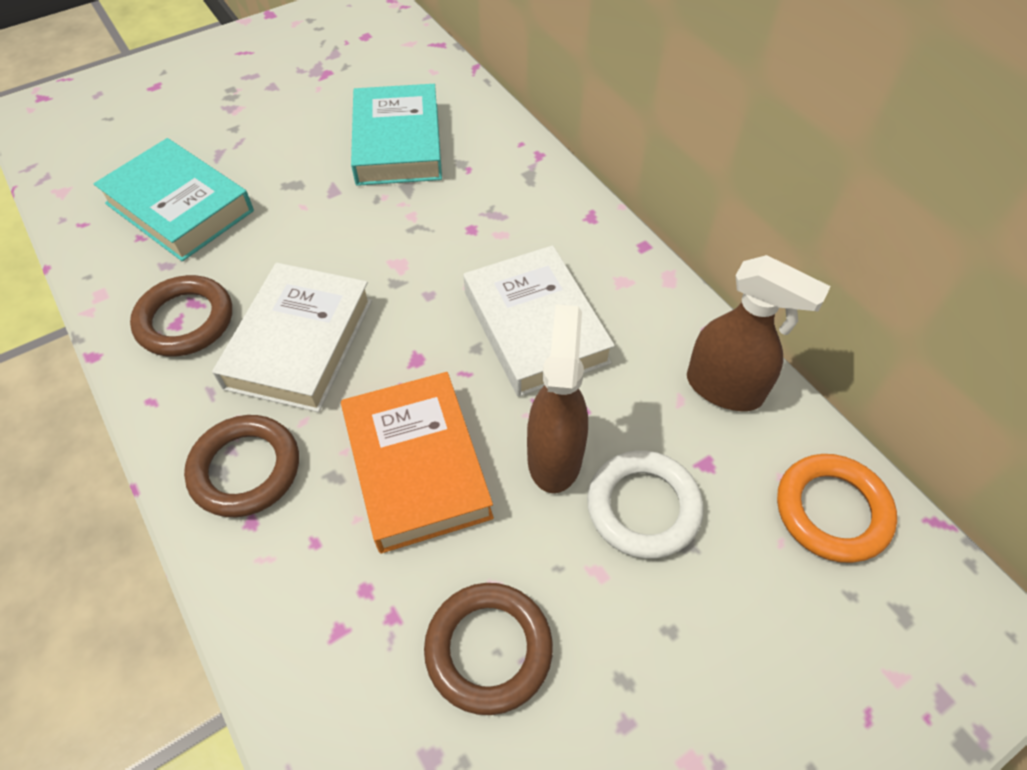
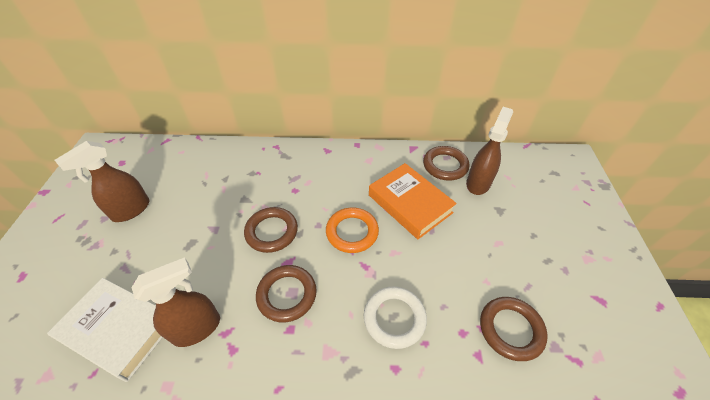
brown ring: 3 -> 4
brown spray bottle: 2 -> 3
turquoise book: 2 -> 0
white book: 2 -> 1

